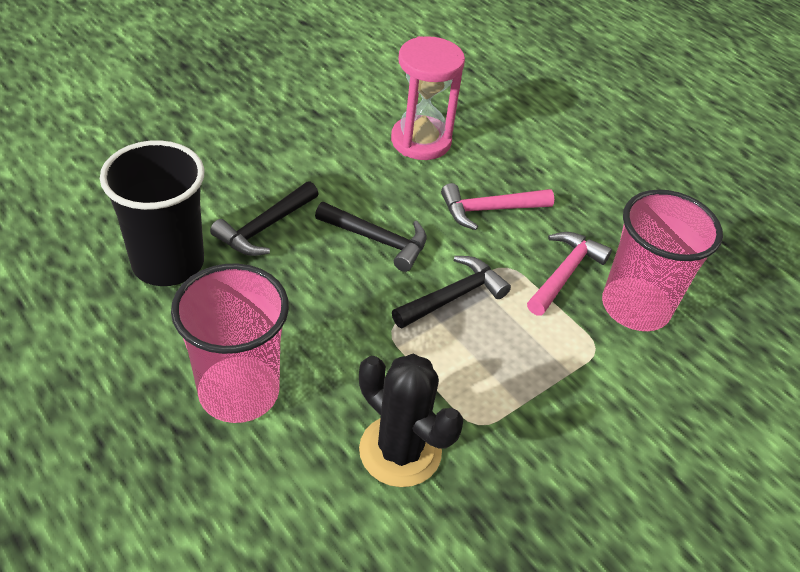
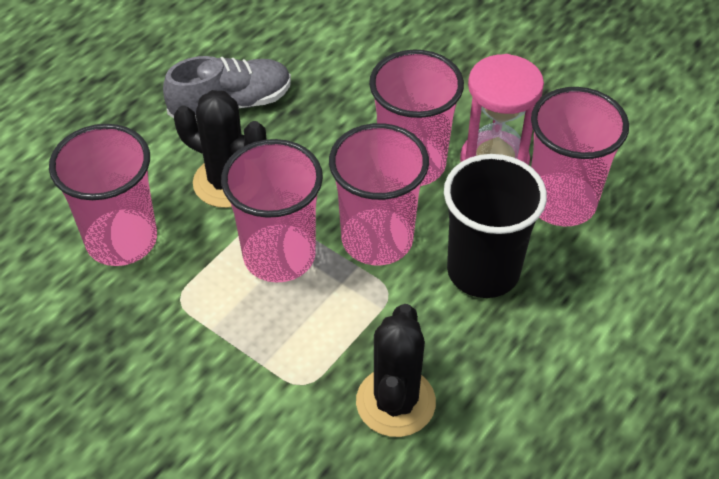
black cactus: 1 -> 2
black hammer: 3 -> 0
grey shoe: 0 -> 1
pink cup: 2 -> 5
pink hammer: 2 -> 0

